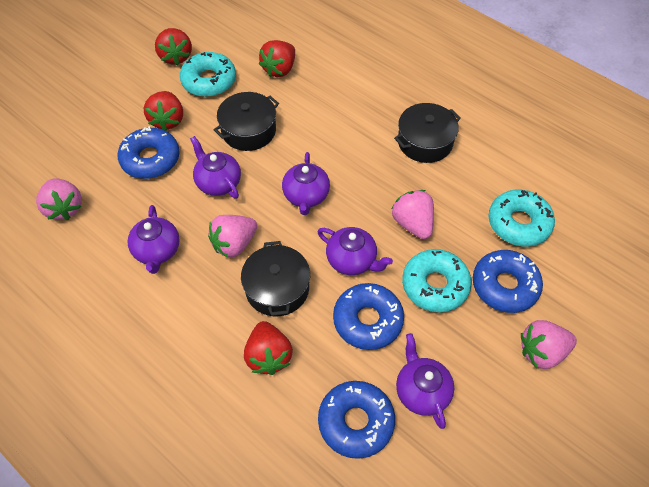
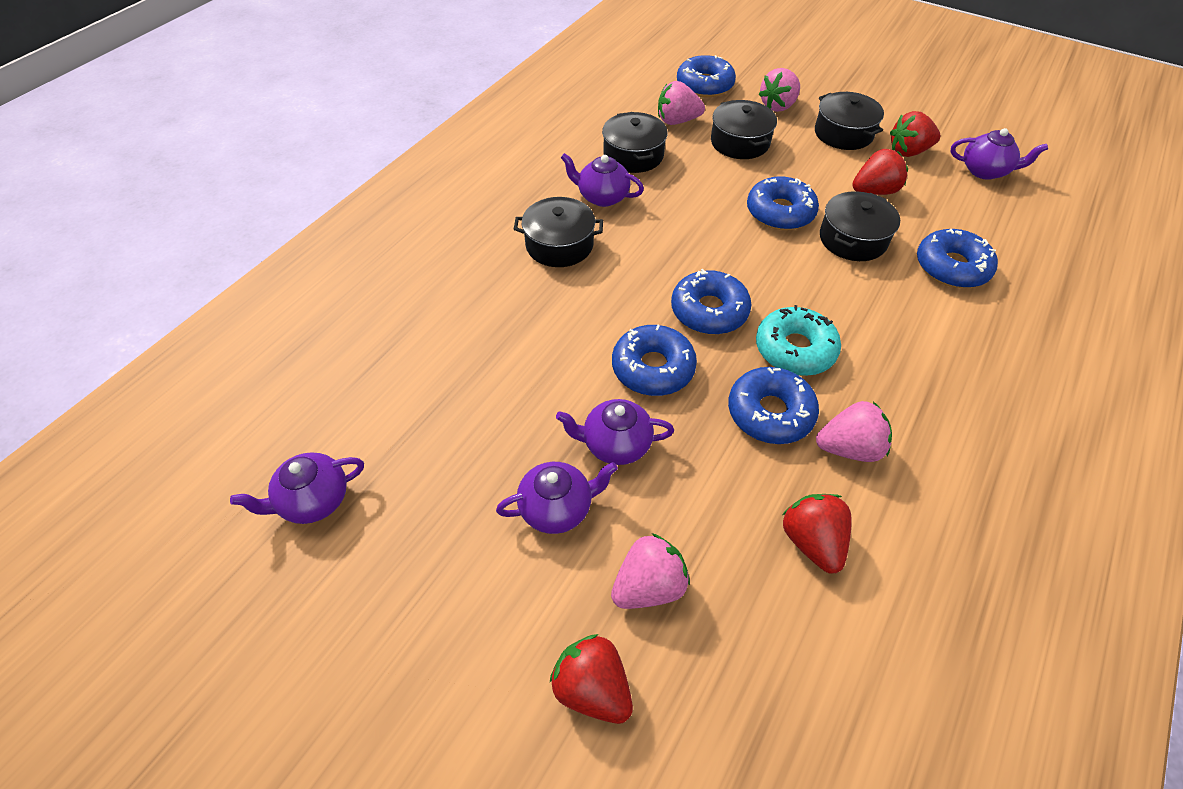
black pot: 3 -> 5
blue donut: 4 -> 6
turquoise donut: 3 -> 1

